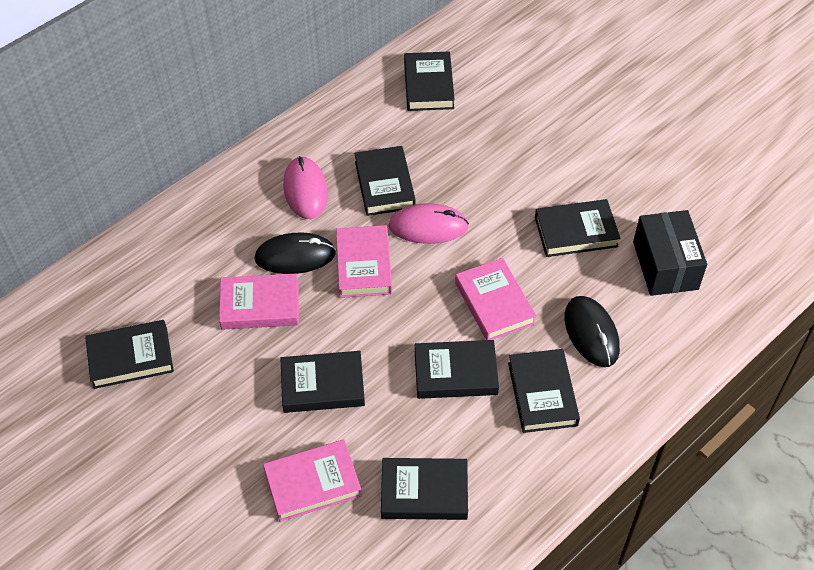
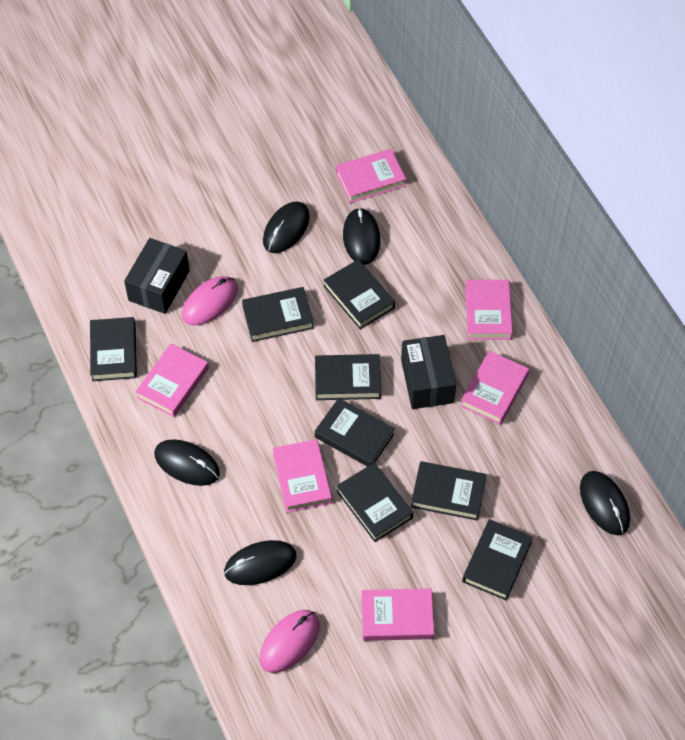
black box: 1 -> 2
black mouse: 2 -> 5
pink book: 4 -> 6

